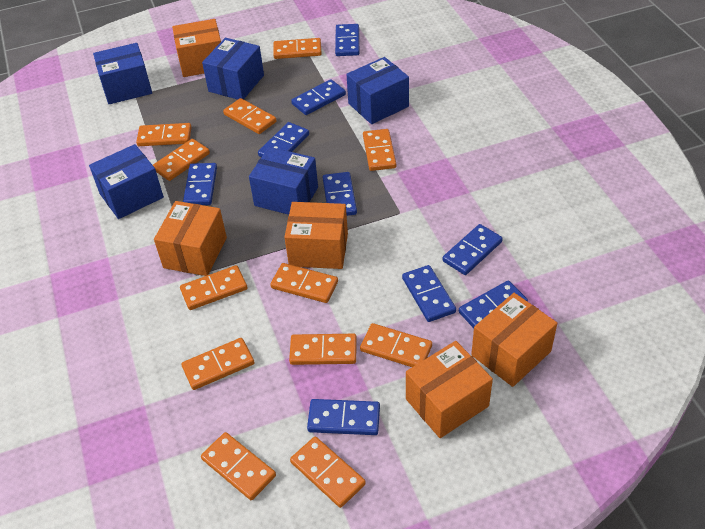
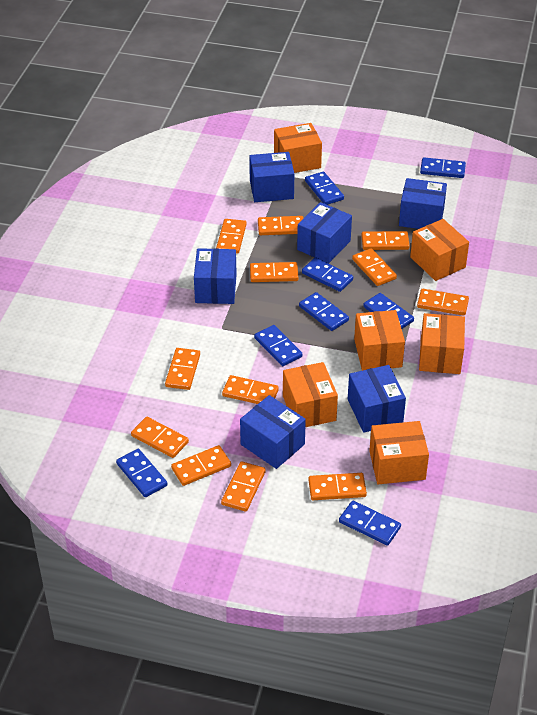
blue box: 5 -> 6
blue domino: 9 -> 8
orange box: 5 -> 6

